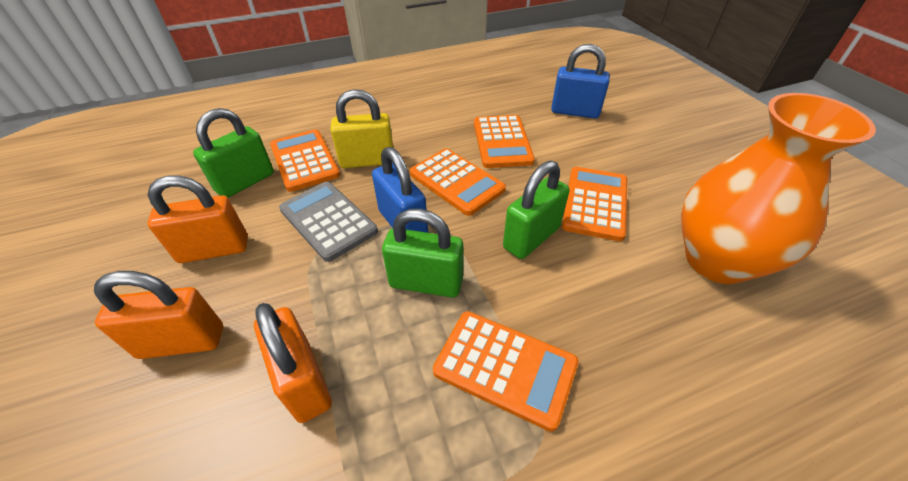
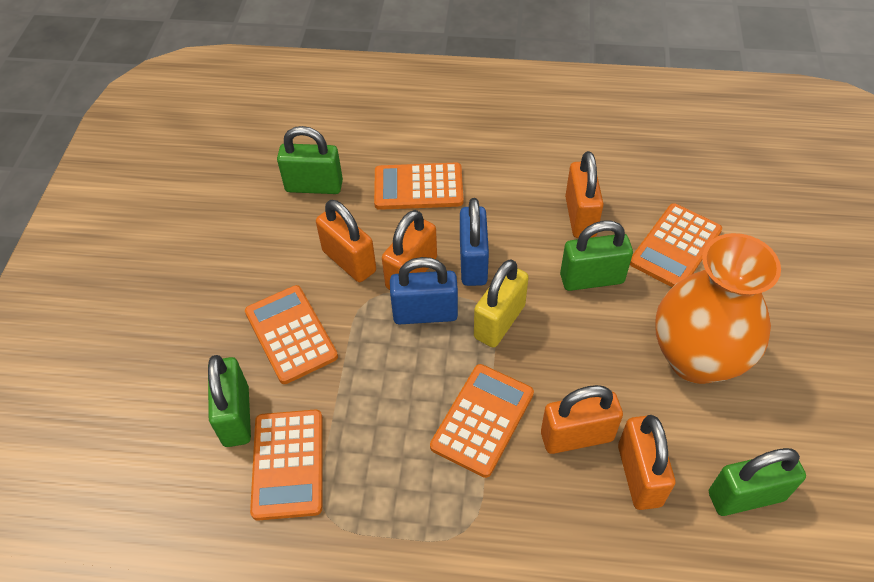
green padlock: 3 -> 4
grey calculator: 1 -> 0
orange padlock: 3 -> 5

